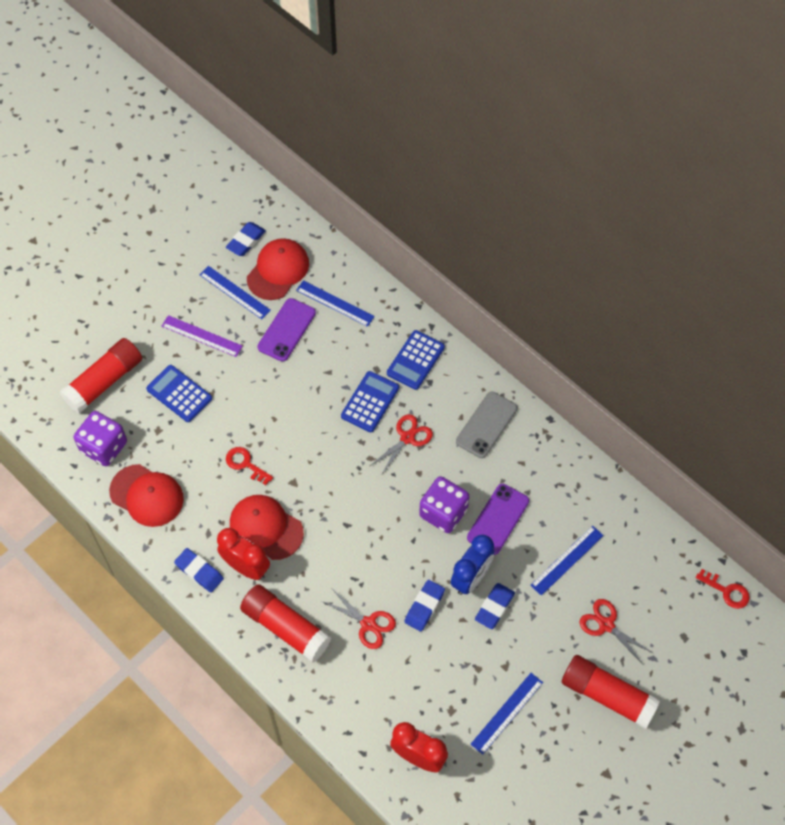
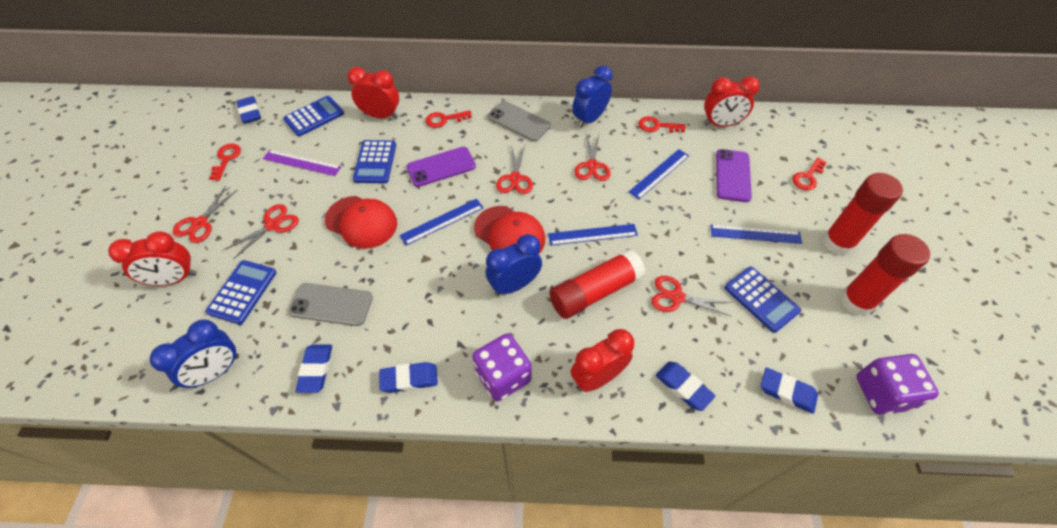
blue calculator: 3 -> 4
blue clock: 1 -> 3
blue eraser: 4 -> 5
grey phone: 1 -> 2
red cap: 3 -> 2
red clock: 2 -> 4
red key: 2 -> 4
red scissors: 3 -> 5

